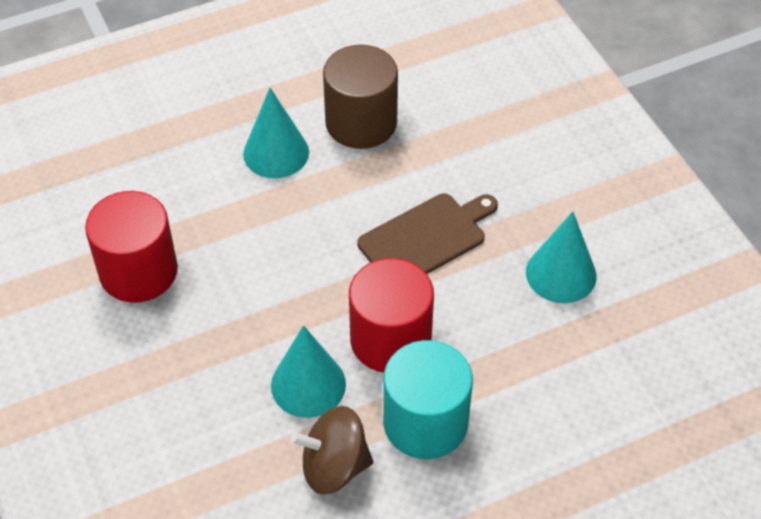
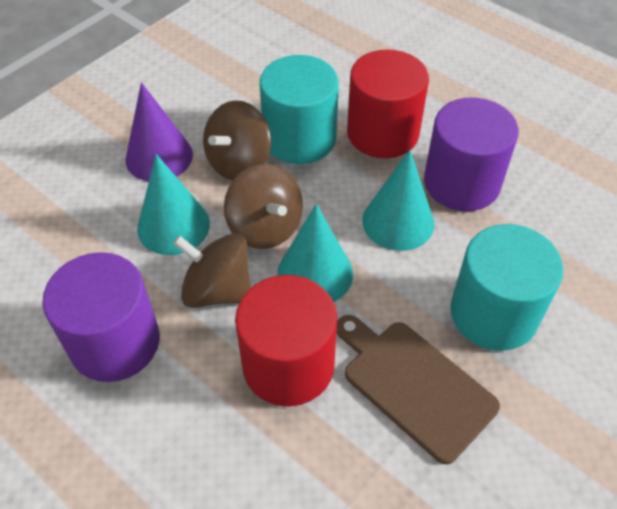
brown cylinder: 1 -> 0
brown spinning top: 1 -> 3
purple cone: 0 -> 1
purple cylinder: 0 -> 2
turquoise cylinder: 1 -> 2

